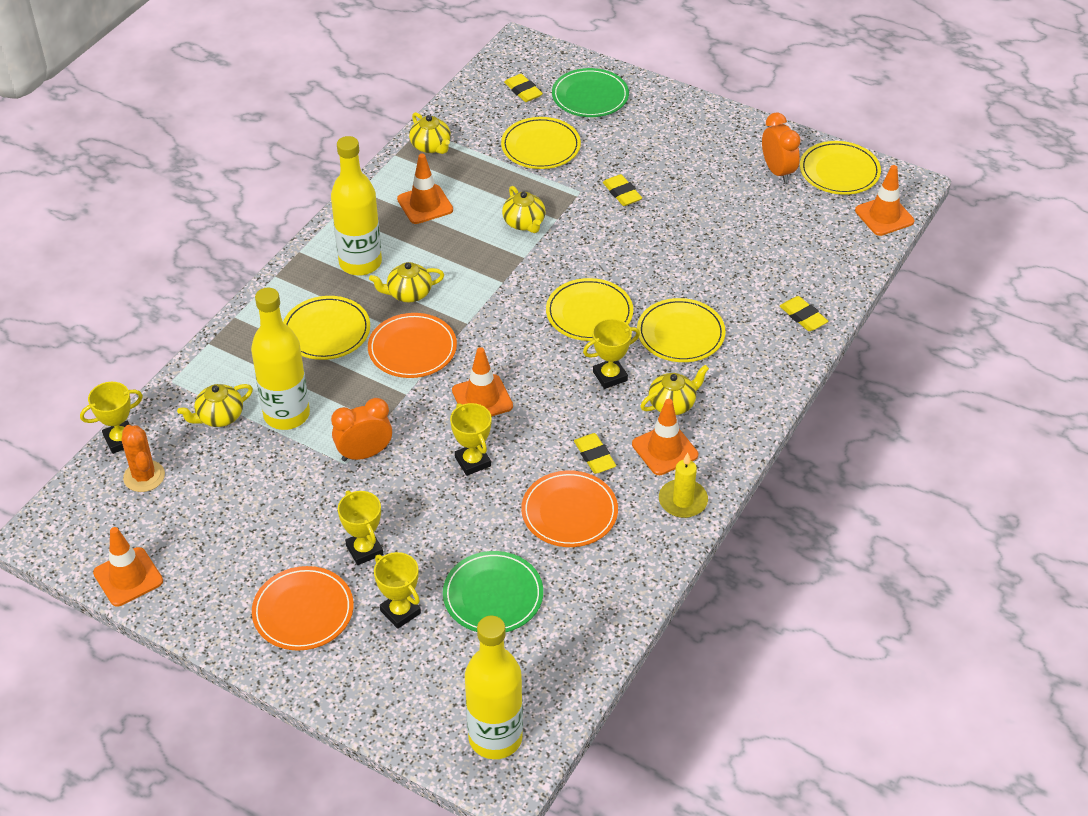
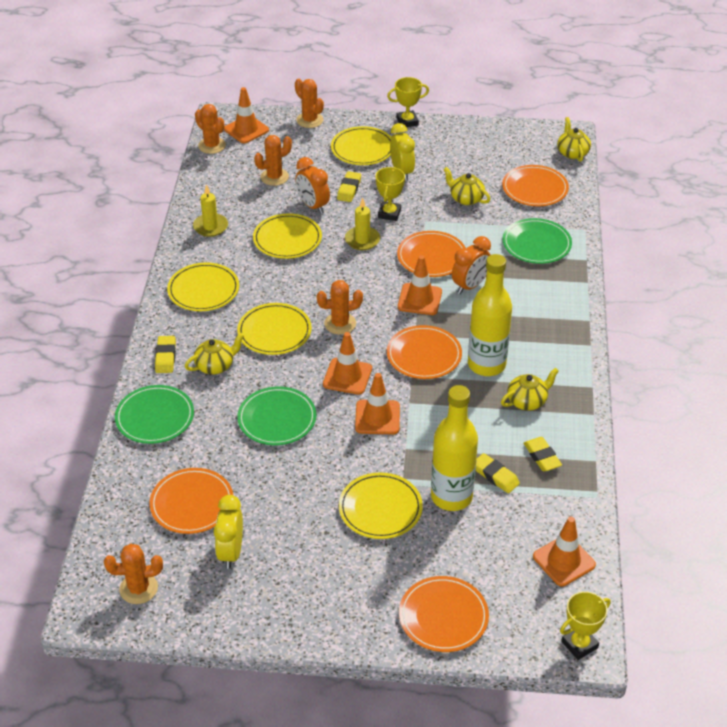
green plate: 2 -> 3
orange cactus: 1 -> 5
orange plate: 3 -> 5
yellow bottle: 3 -> 2
yellow candle: 1 -> 2
yellow clock: 0 -> 2
yellow teapot: 5 -> 4
yellow trophy: 5 -> 3

